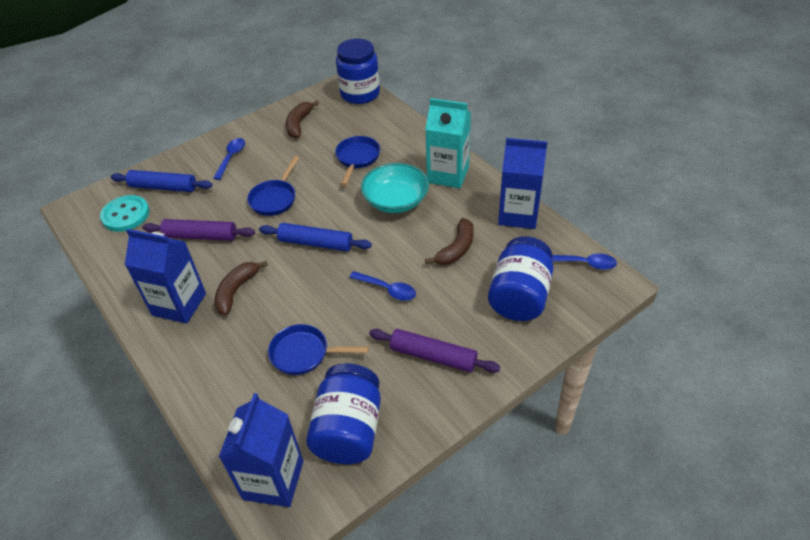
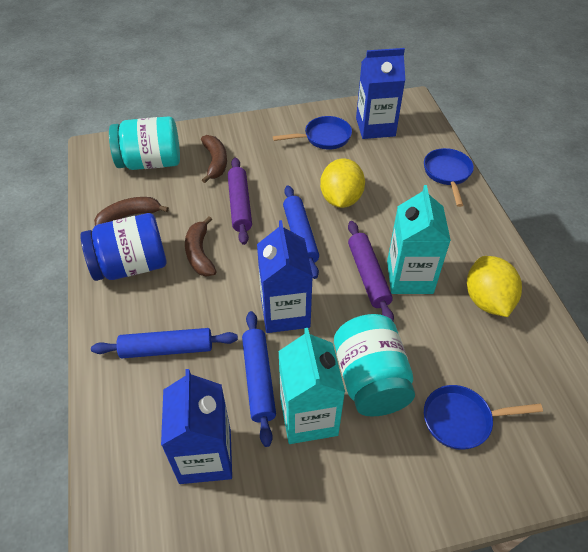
blue jar: 3 -> 1
blue rolling pin: 2 -> 3
blue spoon: 3 -> 0
turquoise bowl: 1 -> 0
turquoise button: 1 -> 0
turquoise carton: 1 -> 2
turquoise jar: 0 -> 2
yellow lemon: 0 -> 2

